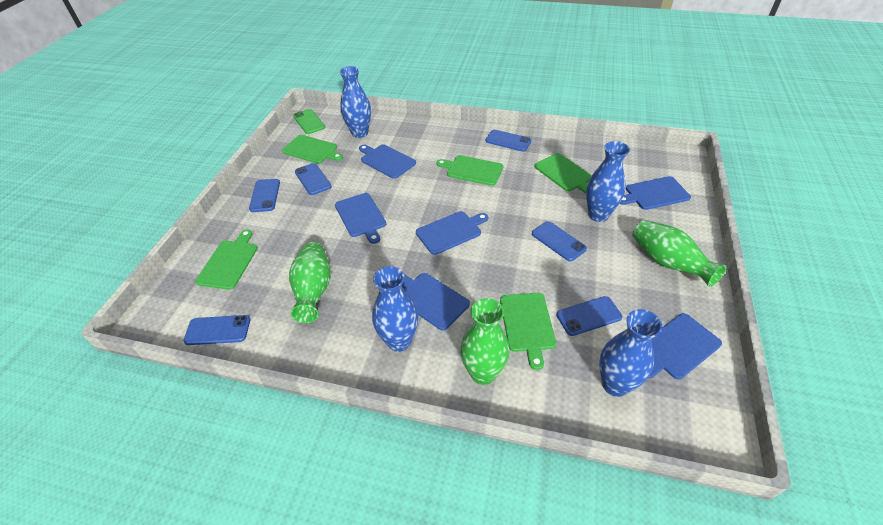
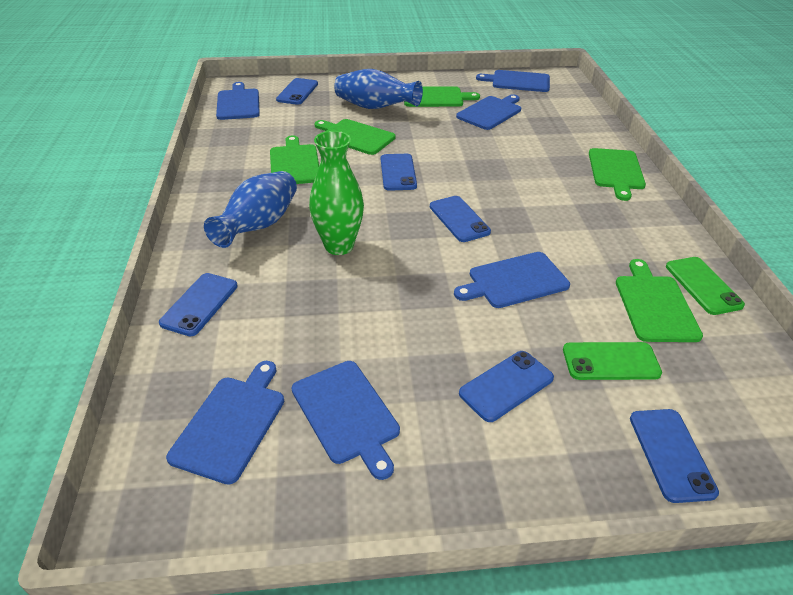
blue vase: 4 -> 2
green phone: 1 -> 2
green vase: 3 -> 1

